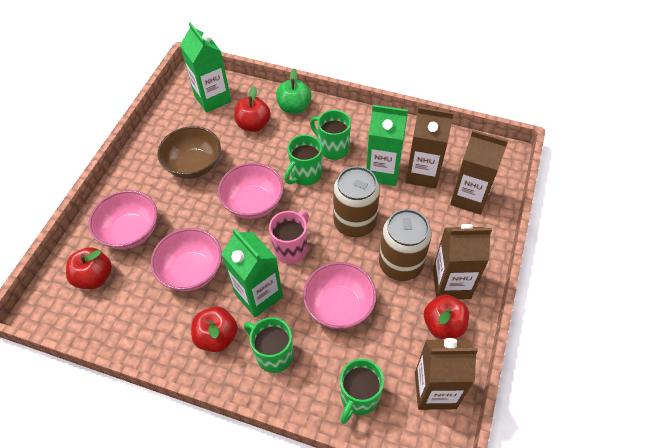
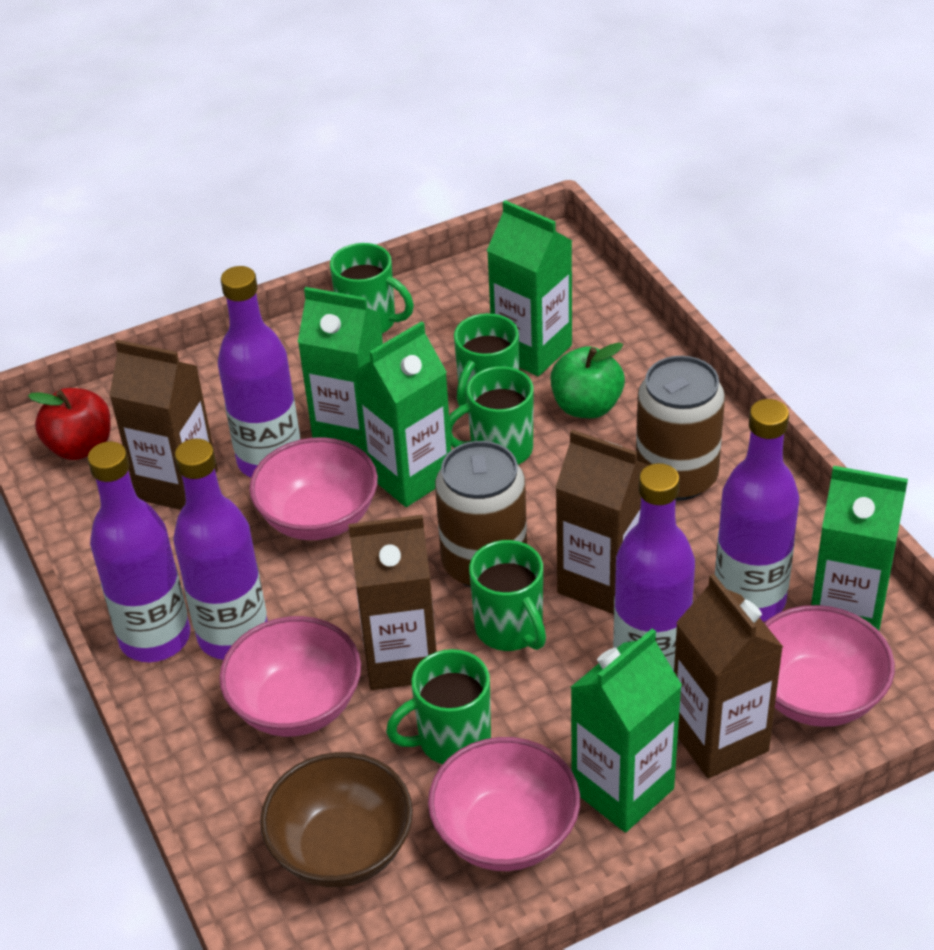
green carton: 3 -> 5
green mug: 4 -> 5
pink mug: 1 -> 0
purple bottle: 0 -> 5
red apple: 4 -> 1

